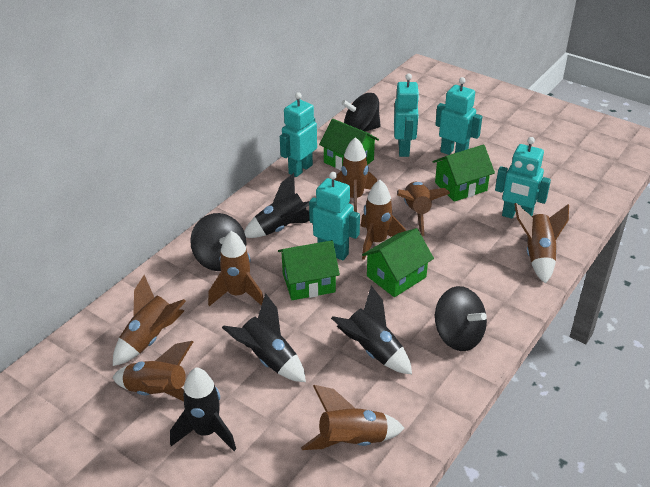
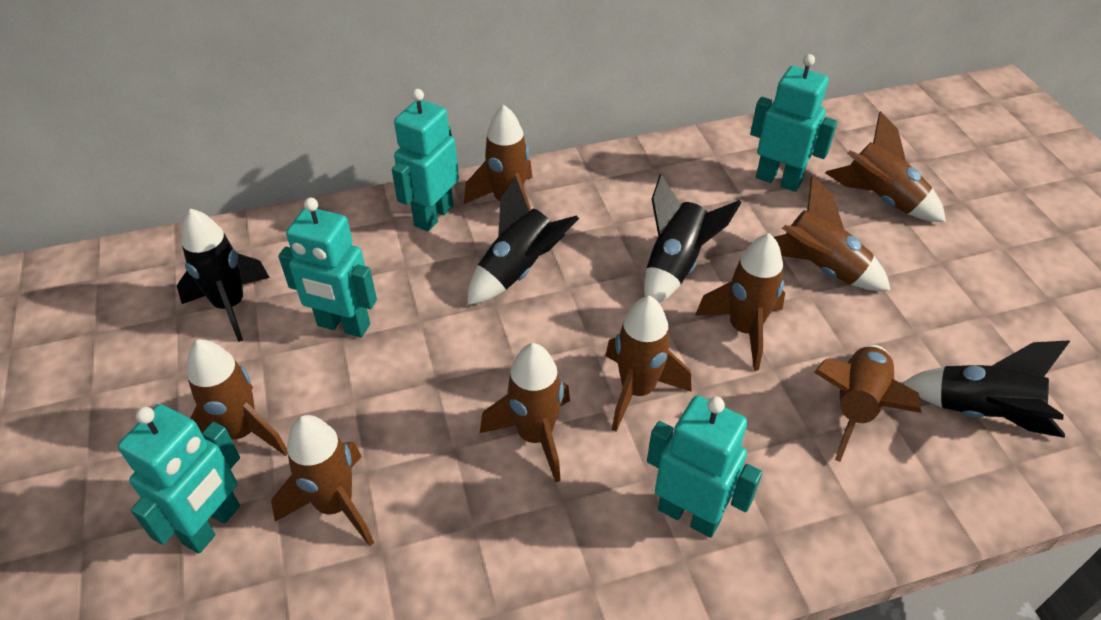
black spinning top: 3 -> 0
brown rocket: 8 -> 9
green house: 4 -> 0

